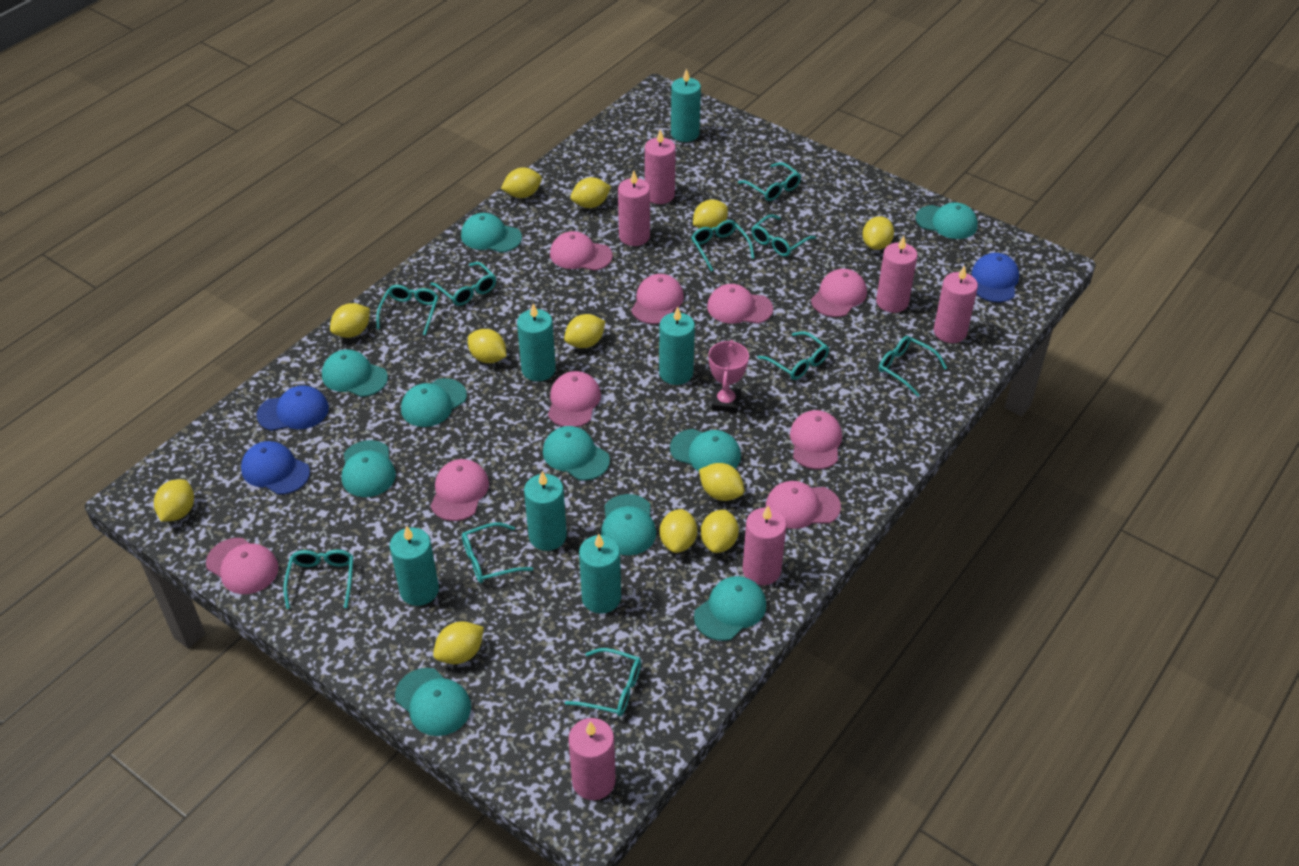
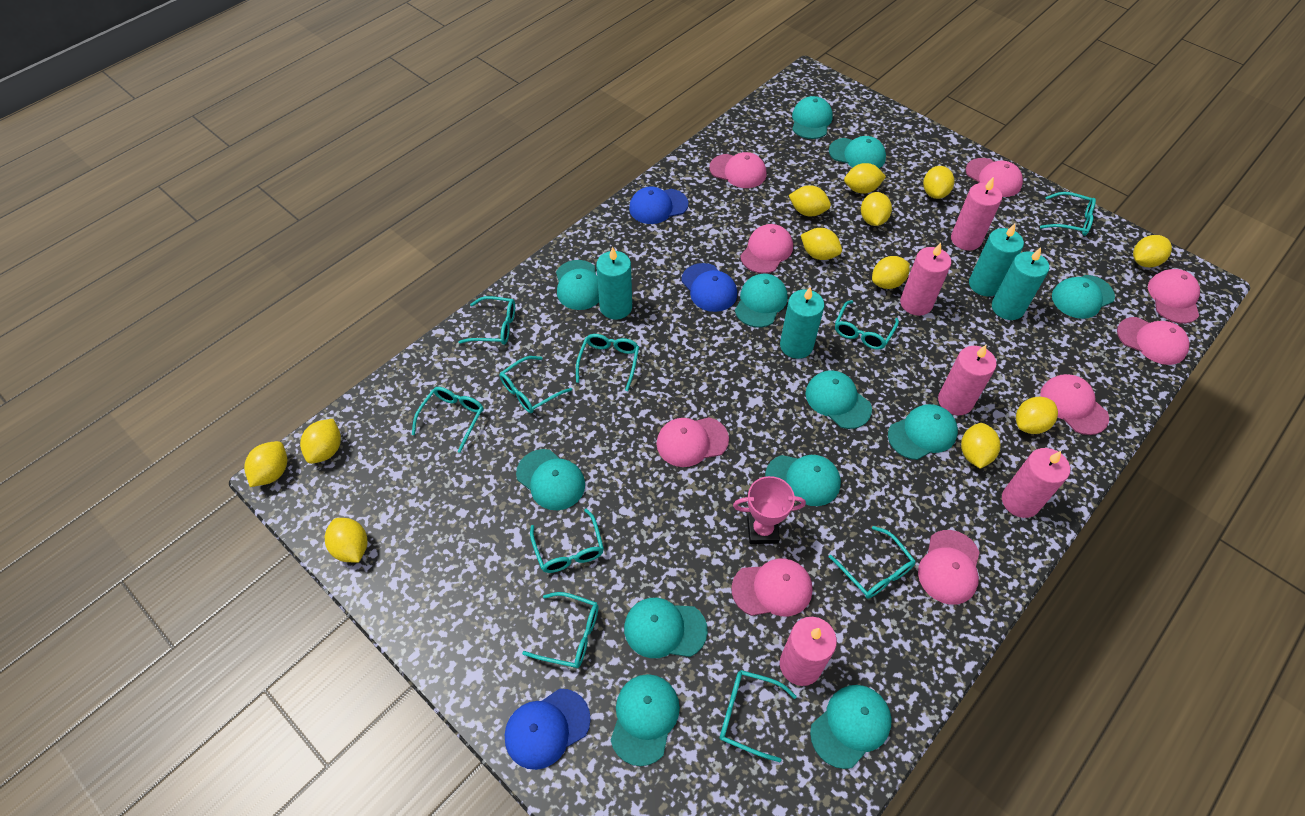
pink candle: 6 -> 5
turquoise candle: 6 -> 4
turquoise cap: 10 -> 12

